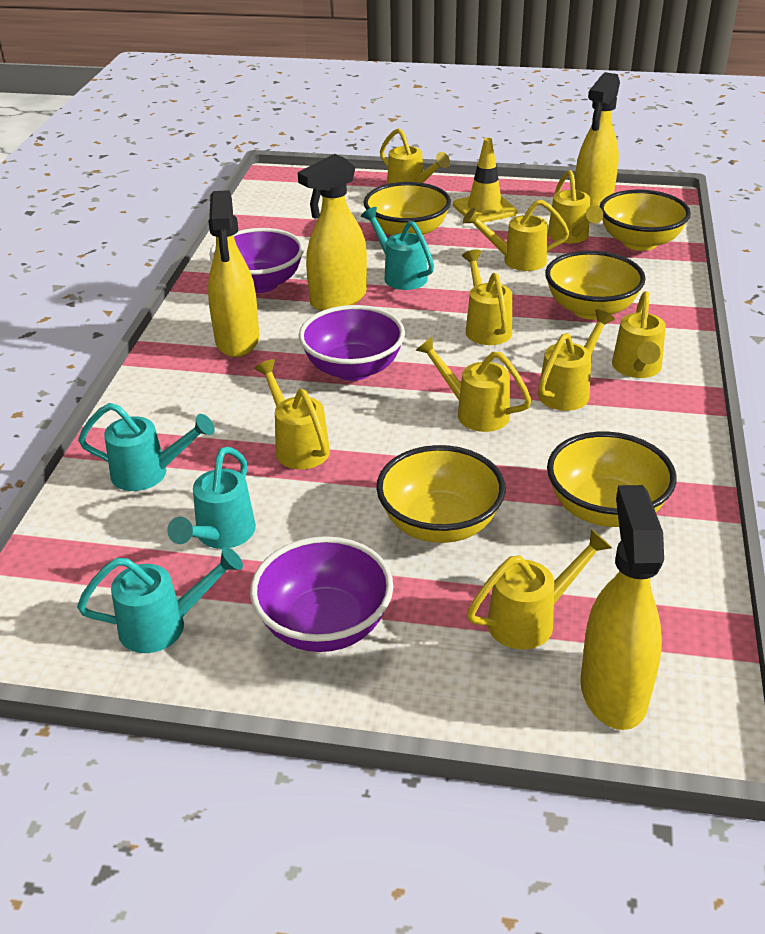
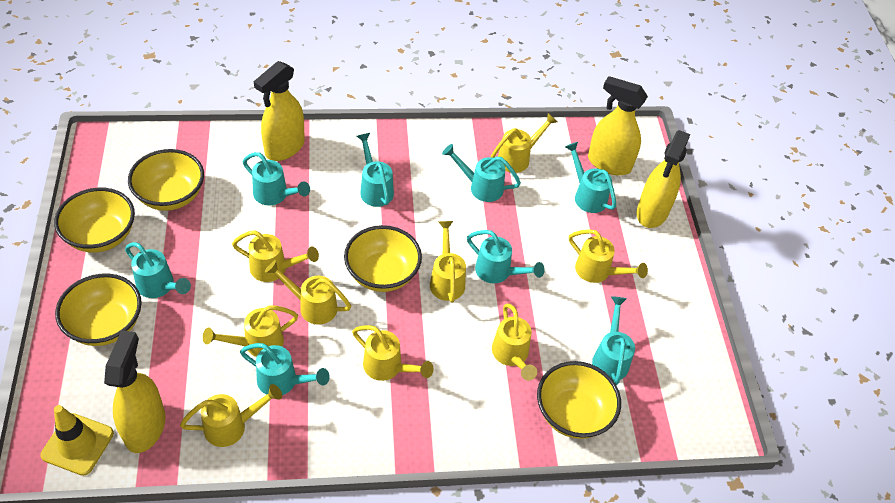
purple bowl: 3 -> 0
turquoise watering can: 4 -> 8

